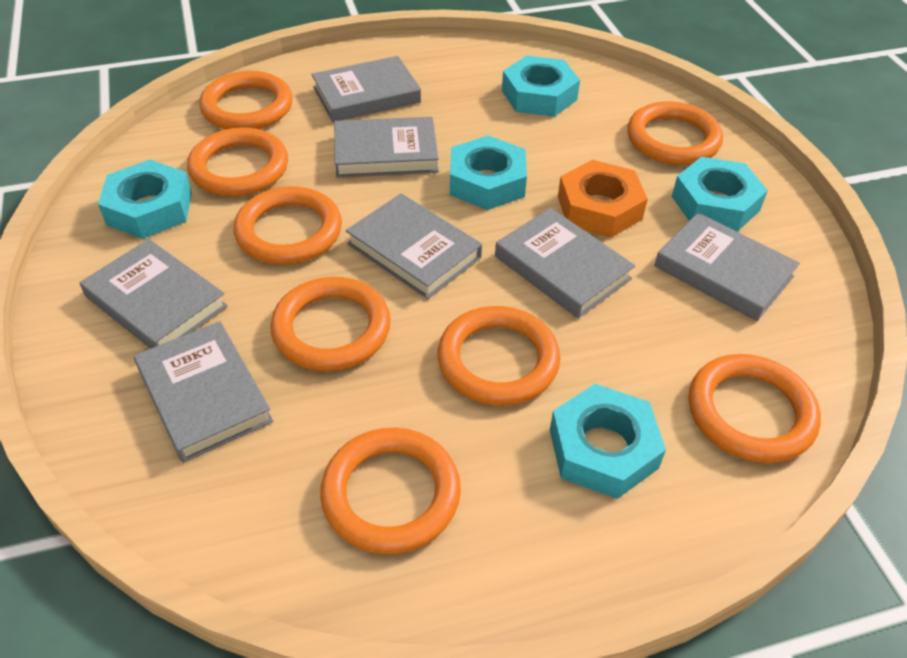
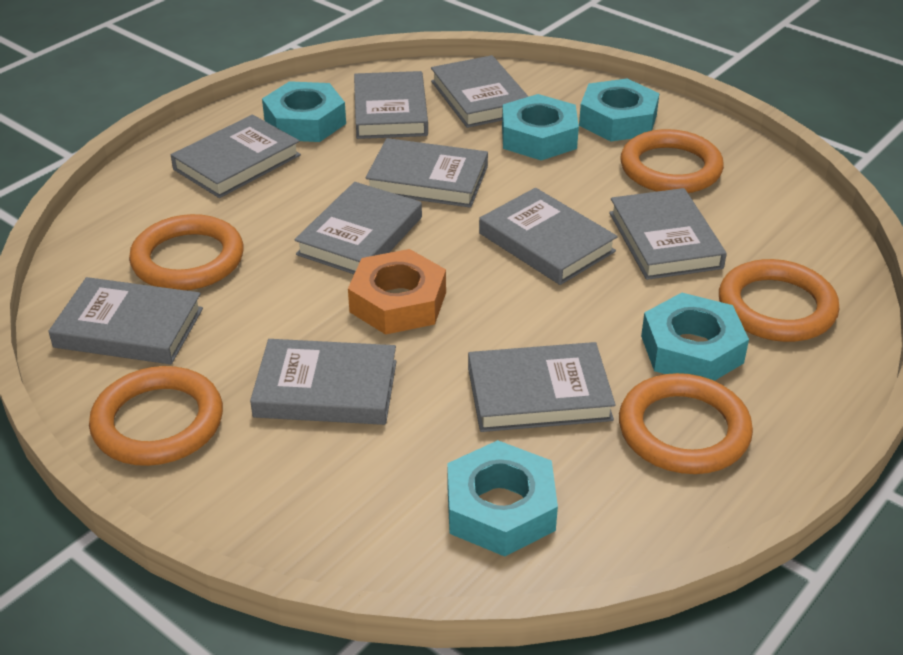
grey book: 7 -> 10
orange ring: 8 -> 5

